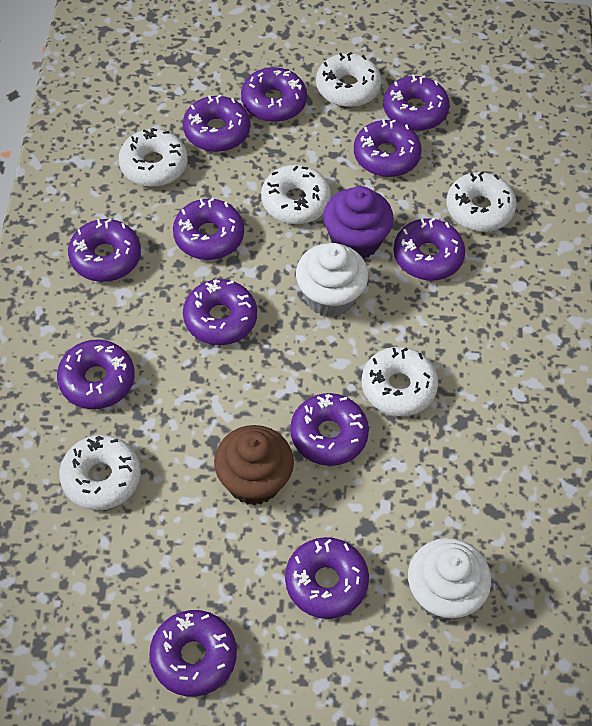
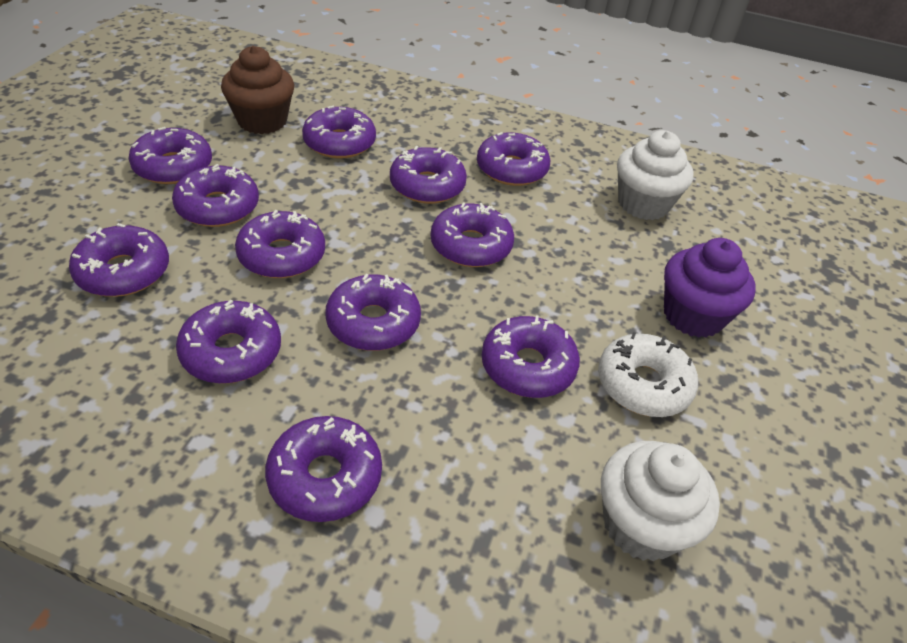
white donut: 6 -> 1

